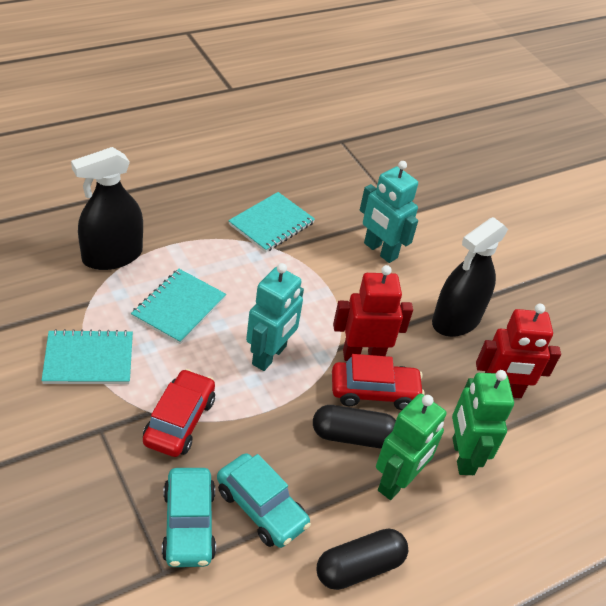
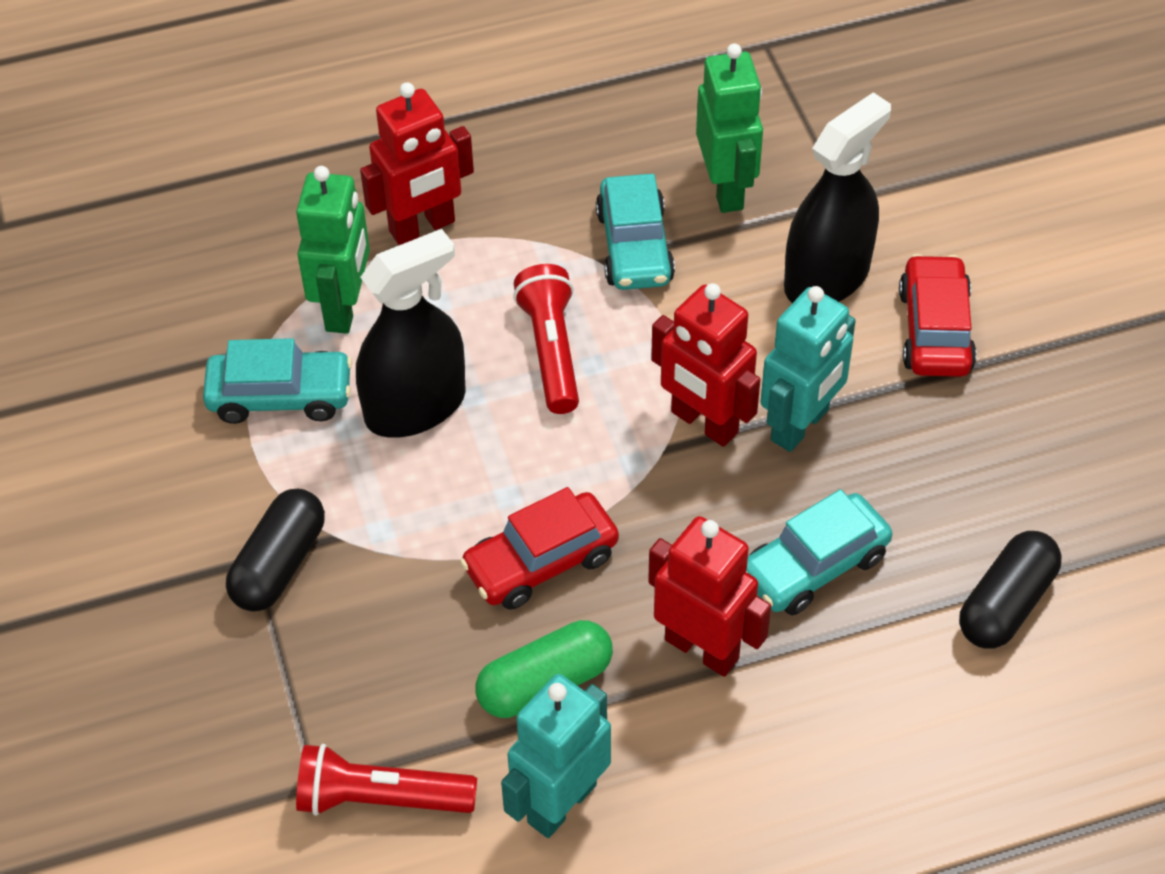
green capsule: 0 -> 1
red flashlight: 0 -> 2
red robot: 2 -> 3
turquoise car: 2 -> 3
turquoise notebook: 3 -> 0

